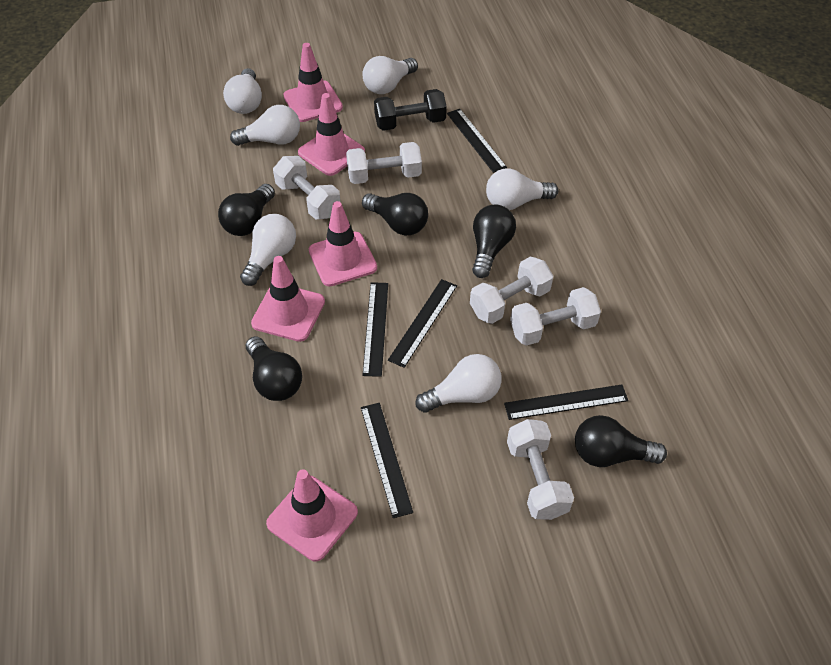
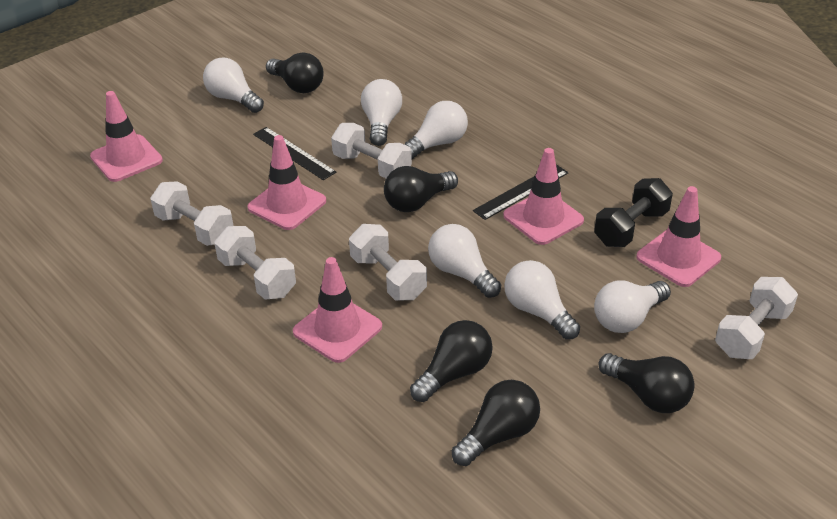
black ruler: 5 -> 2

